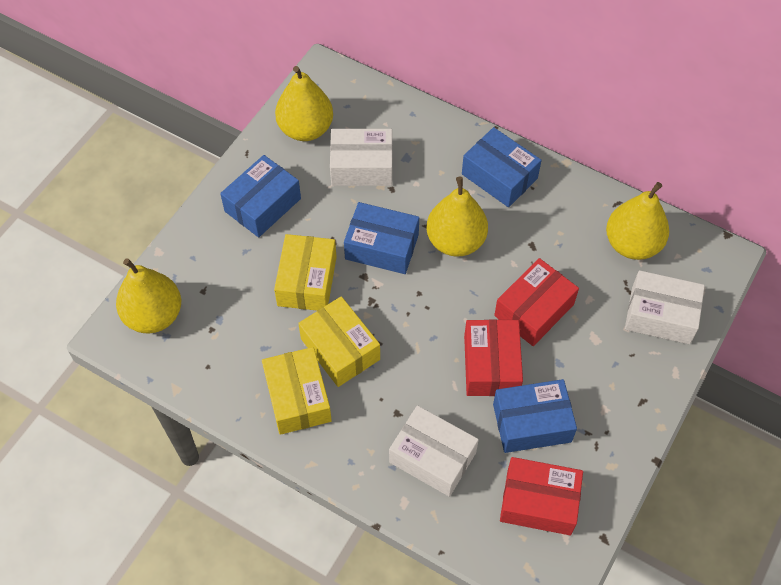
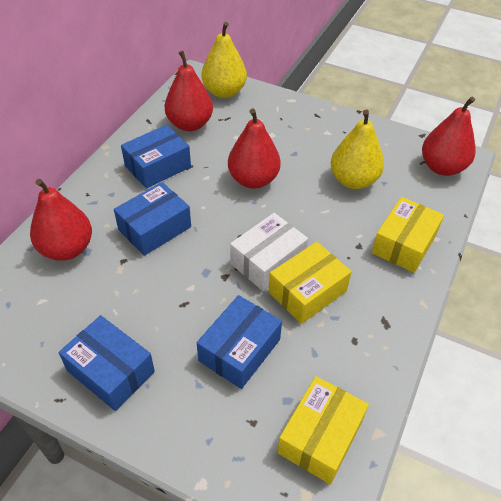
red box: 3 -> 0
red pear: 0 -> 4
white box: 3 -> 1
yellow pear: 4 -> 2

